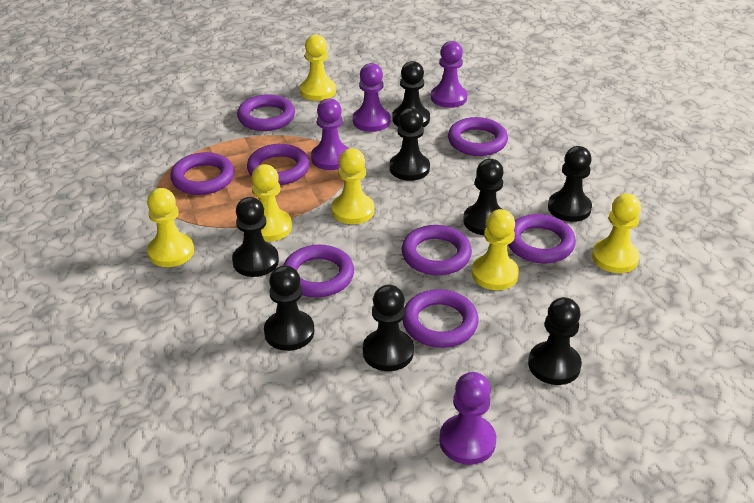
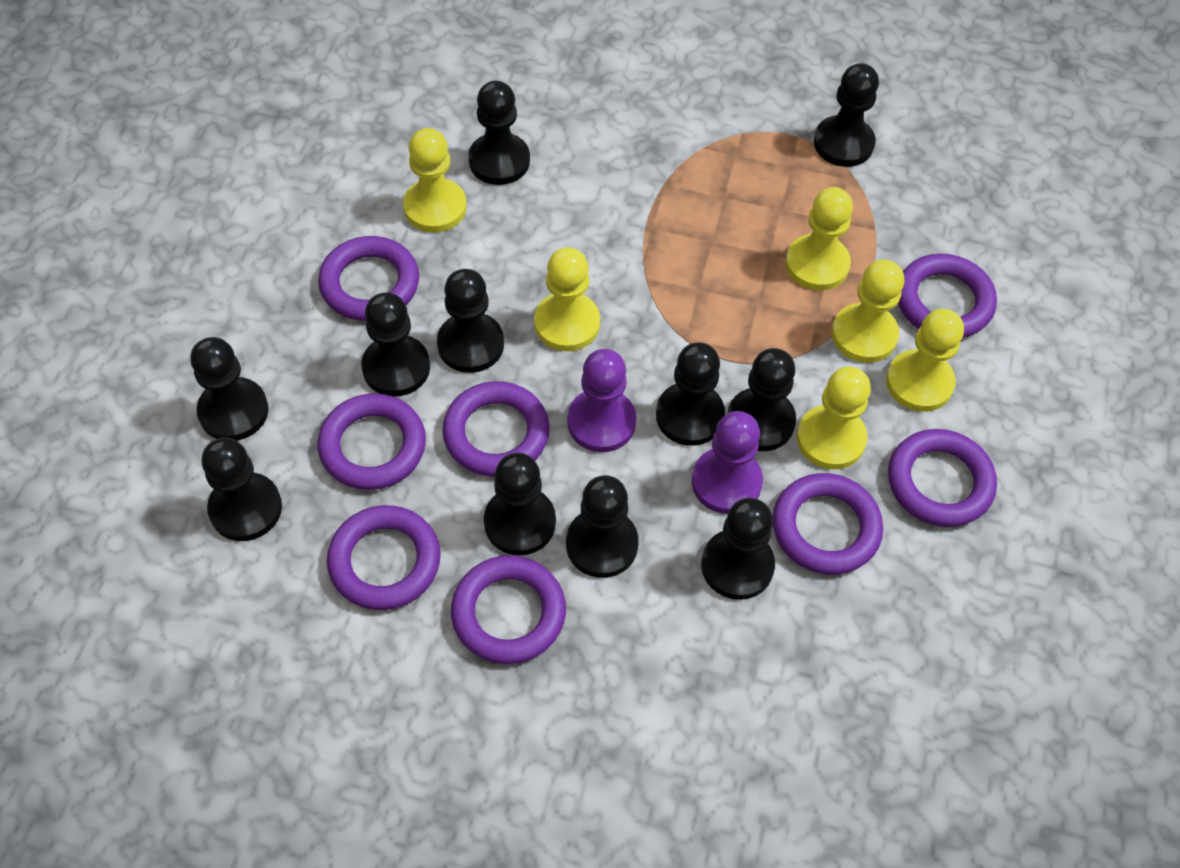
black pawn: 8 -> 11
purple pawn: 4 -> 2

